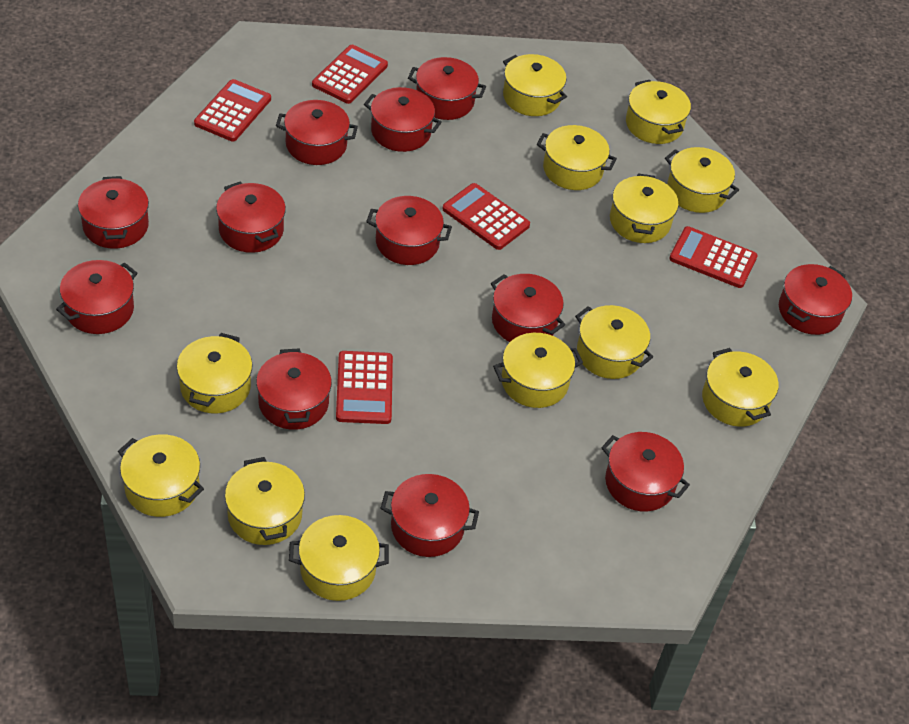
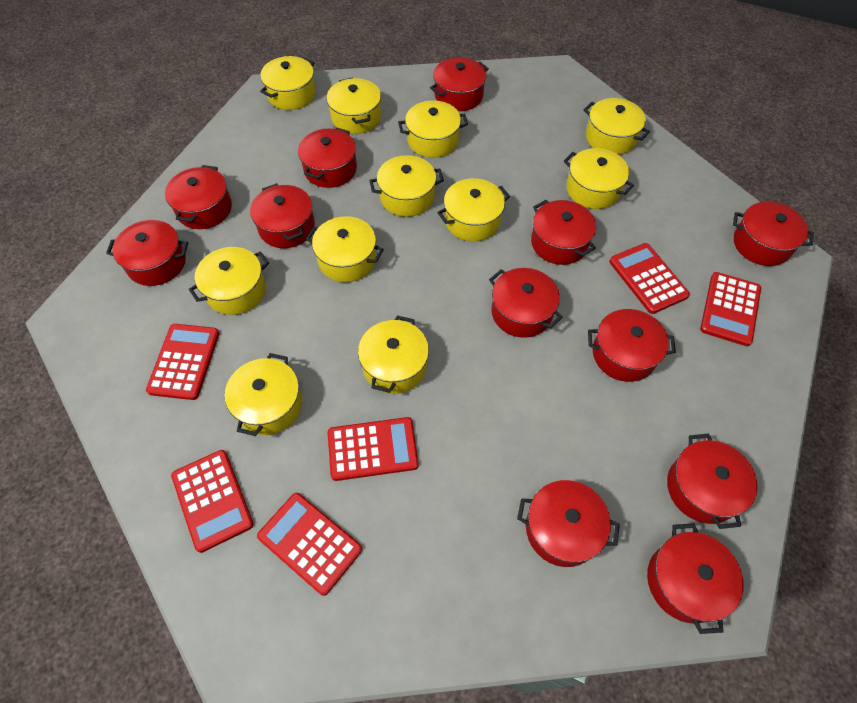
red calculator: 5 -> 6
yellow pot: 12 -> 11

